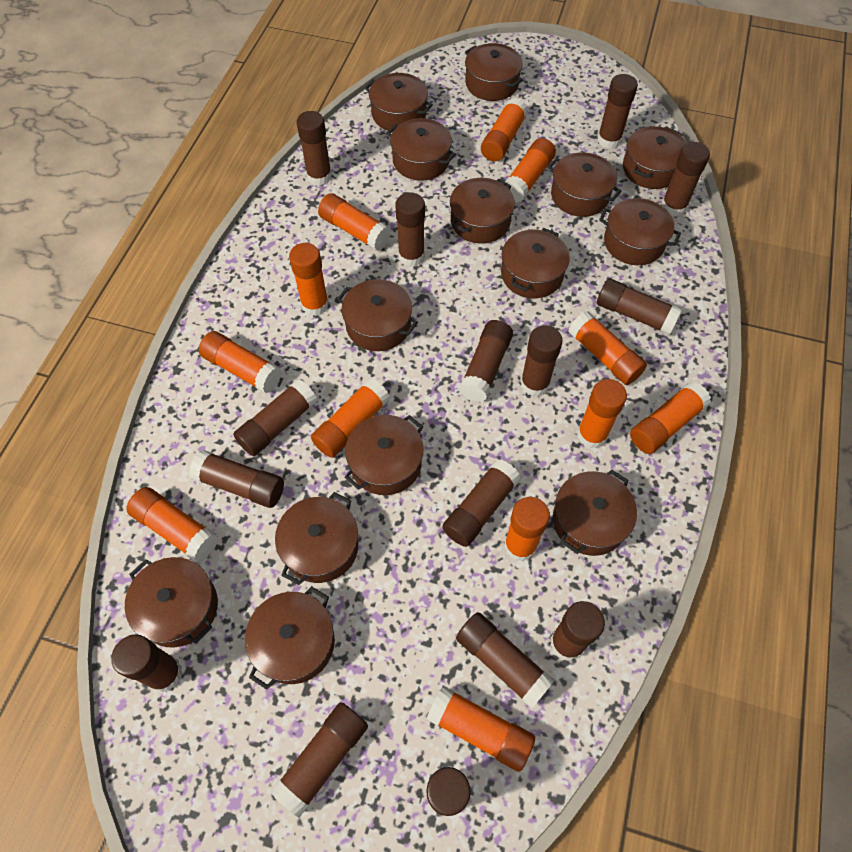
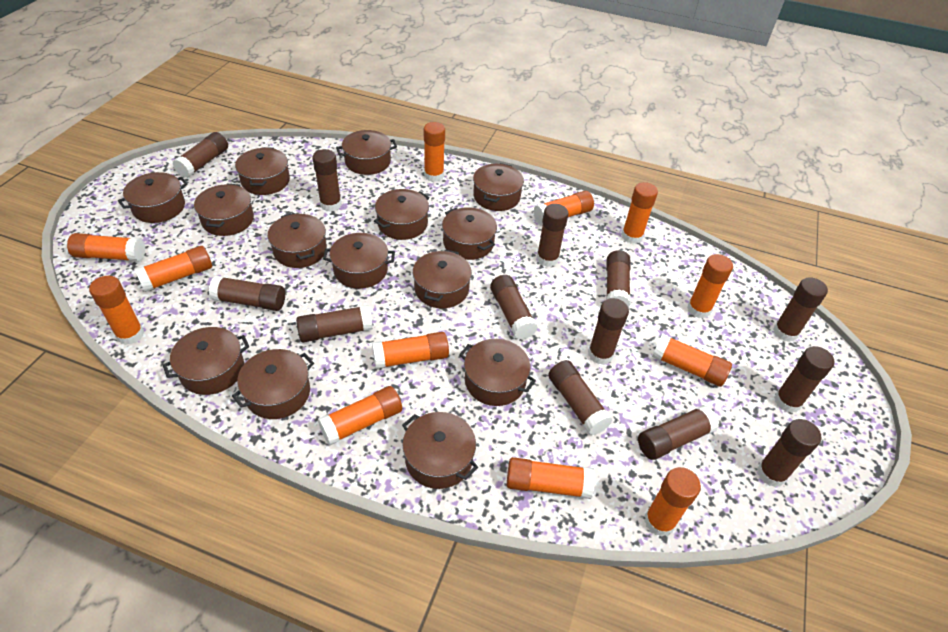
brown glue stick: 15 -> 13

